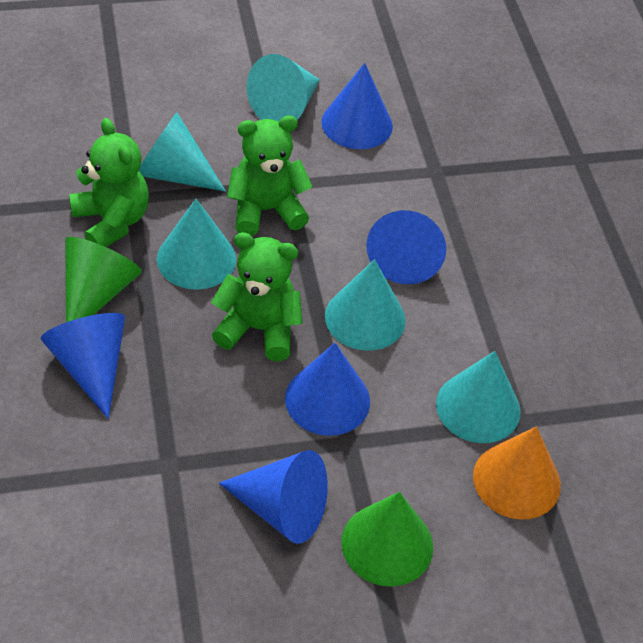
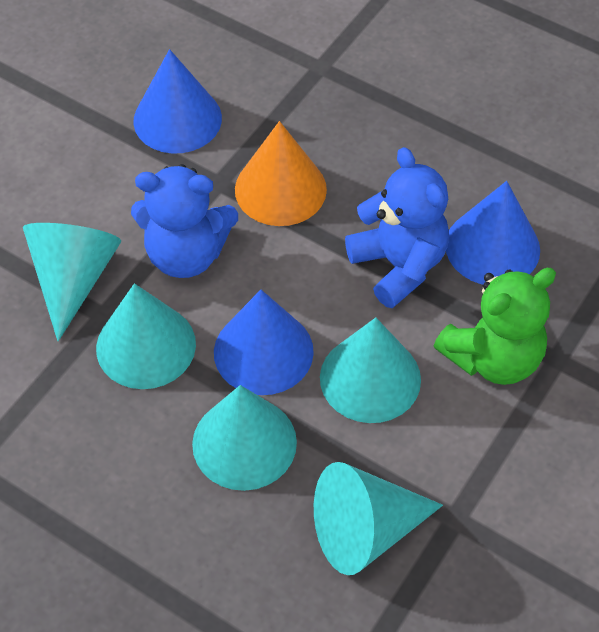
blue cone: 5 -> 3
blue teddy bear: 0 -> 2
green cone: 2 -> 0
green teddy bear: 3 -> 1

